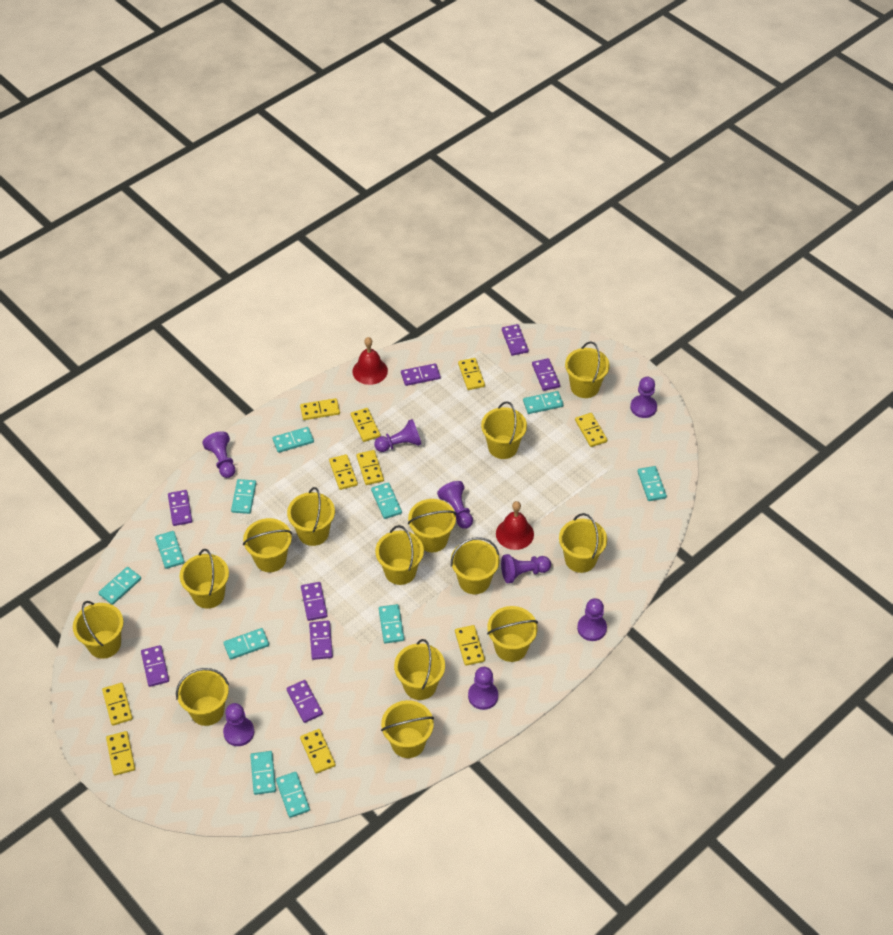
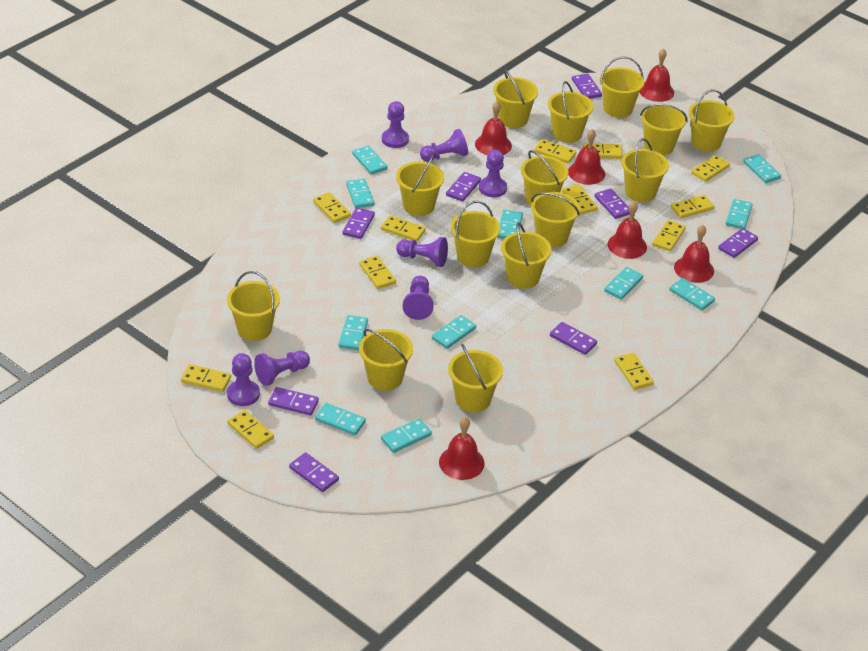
purple pawn: 8 -> 7
red bell: 2 -> 6
yellow domino: 10 -> 12

